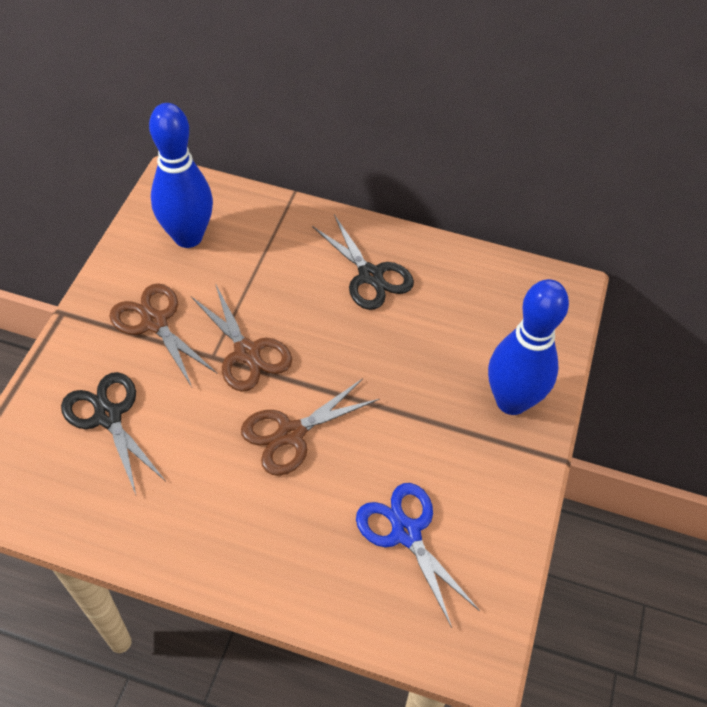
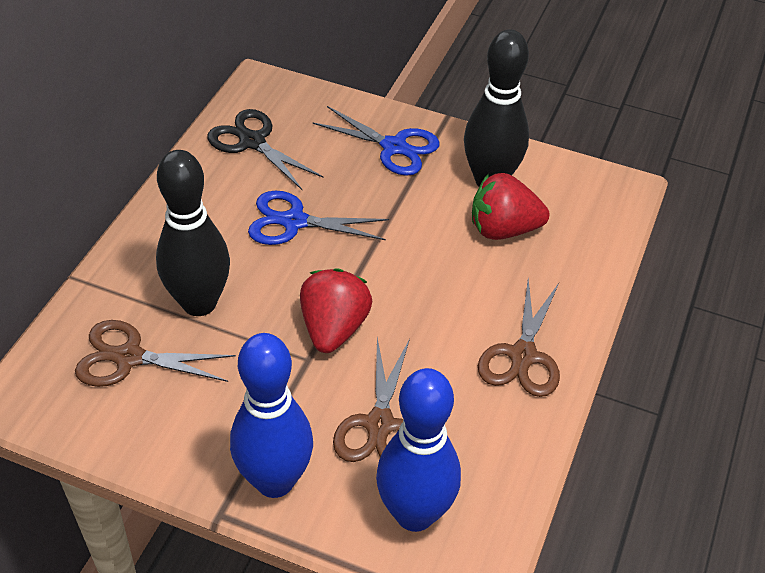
black bowling pin: 0 -> 2
black scissors: 2 -> 1
blue scissors: 1 -> 2
red strawberry: 0 -> 2

